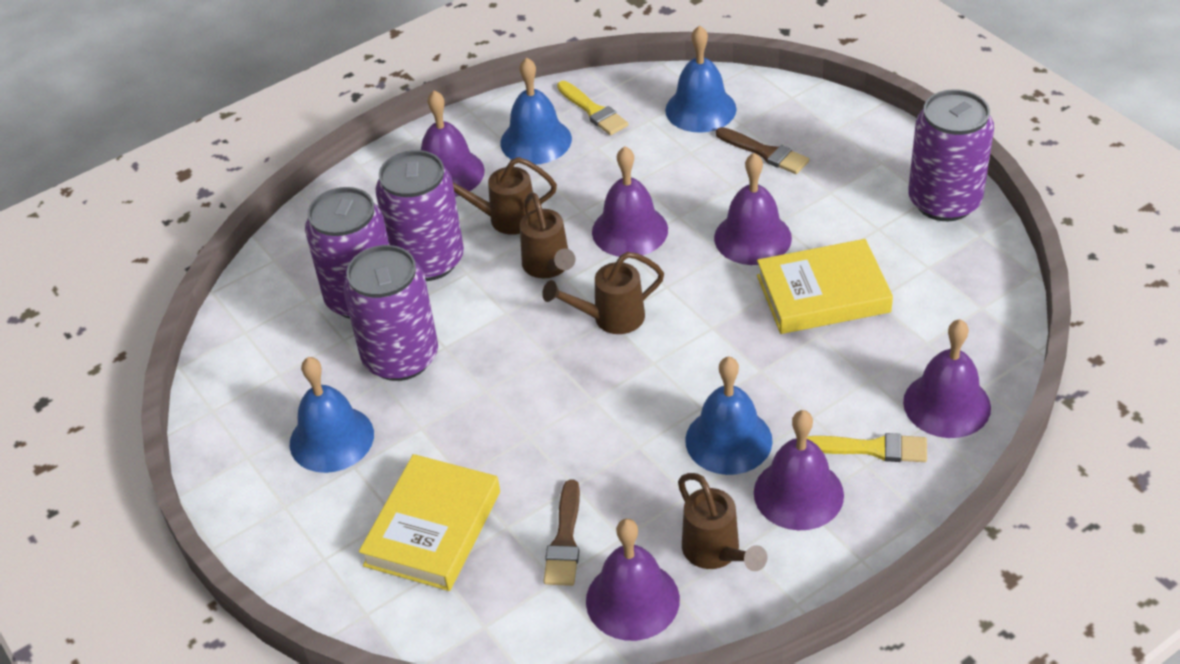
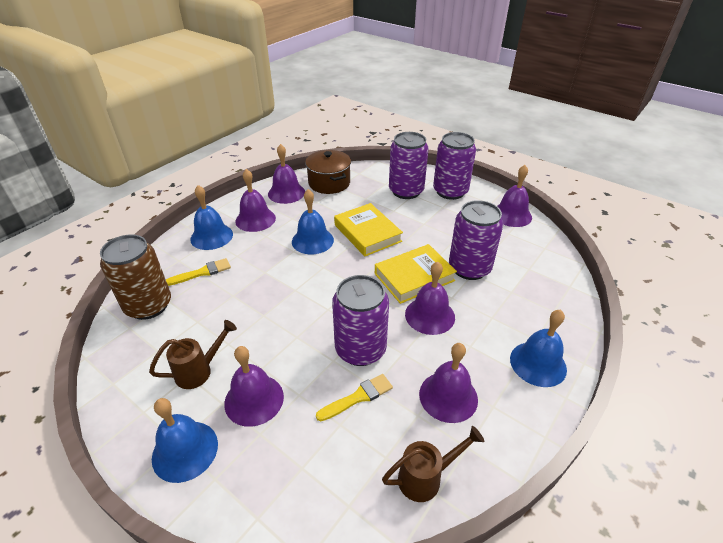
brown brush: 2 -> 0
brown can: 0 -> 1
brown pot: 0 -> 1
brown watering can: 4 -> 2

